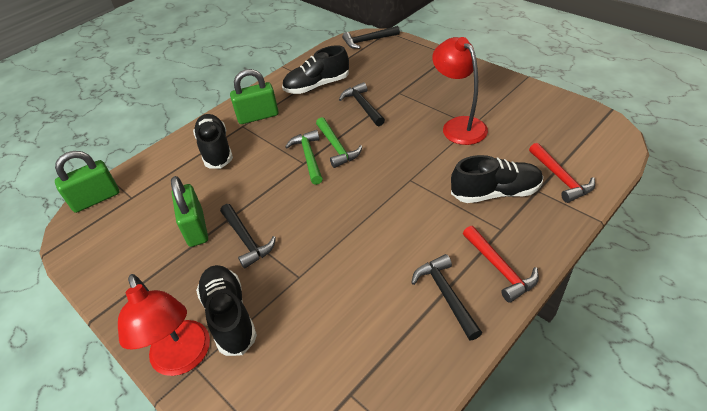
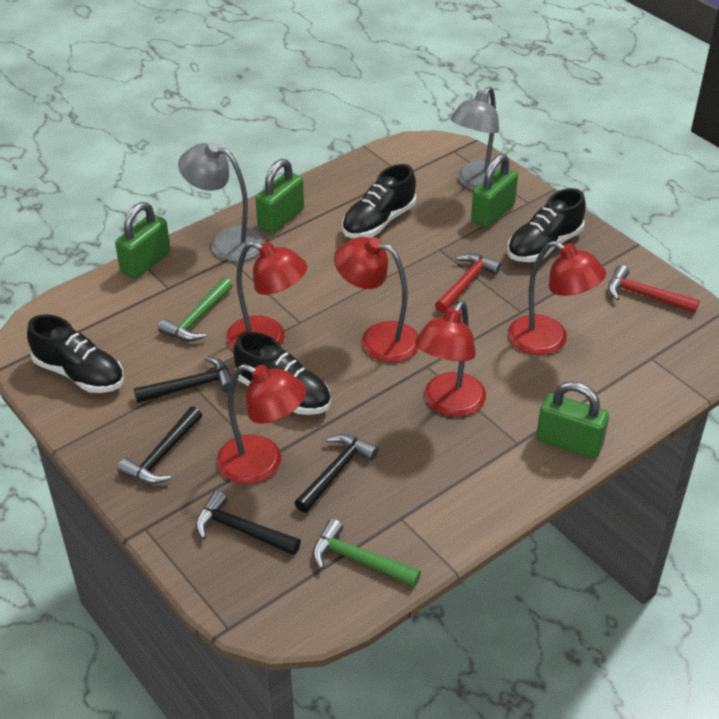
green padlock: 3 -> 4
grey lamp: 0 -> 2
red lamp: 2 -> 5

